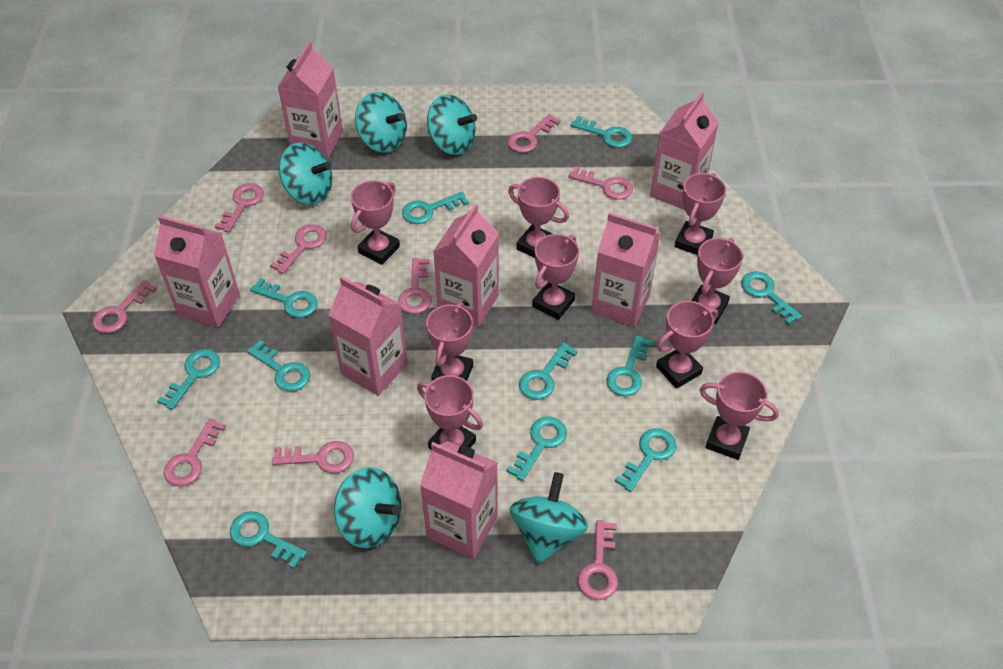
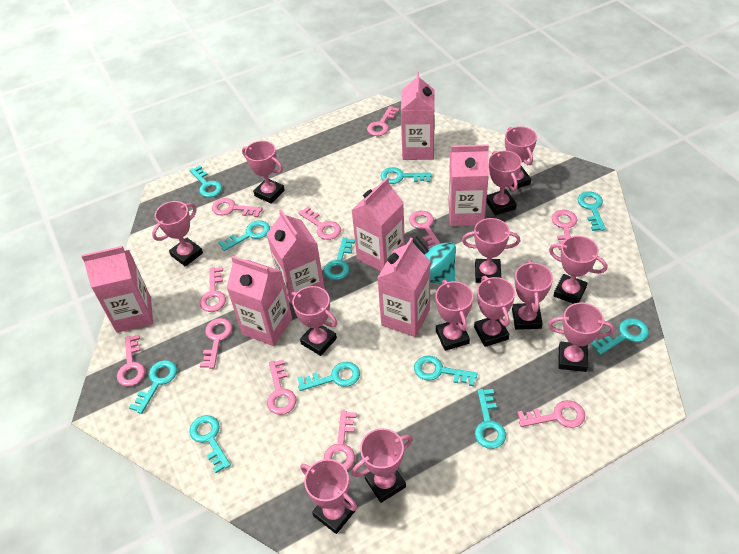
pink key: 9 -> 11
pink trophy: 9 -> 13
turquoise spinning top: 5 -> 1

